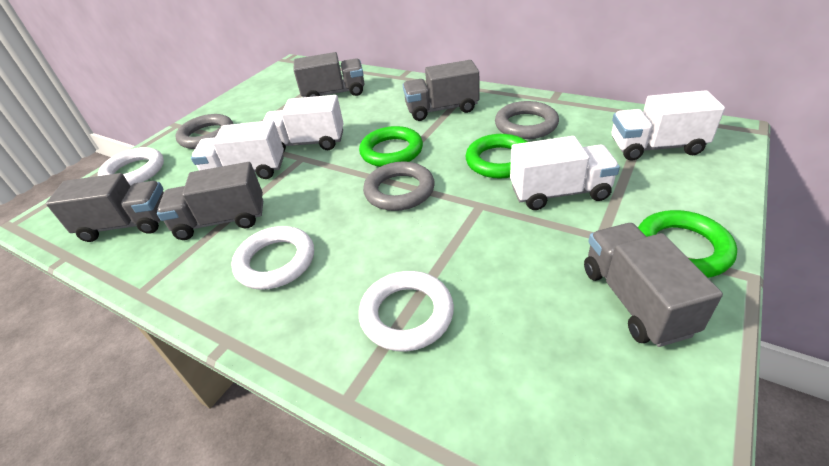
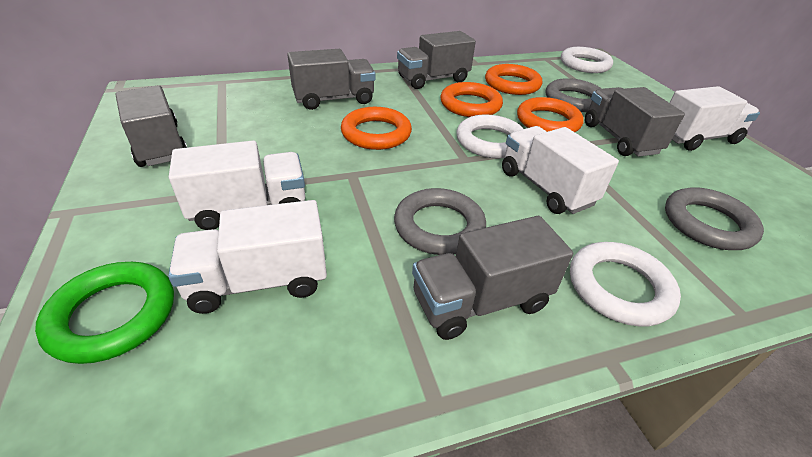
green ring: 3 -> 1
orange ring: 0 -> 4

